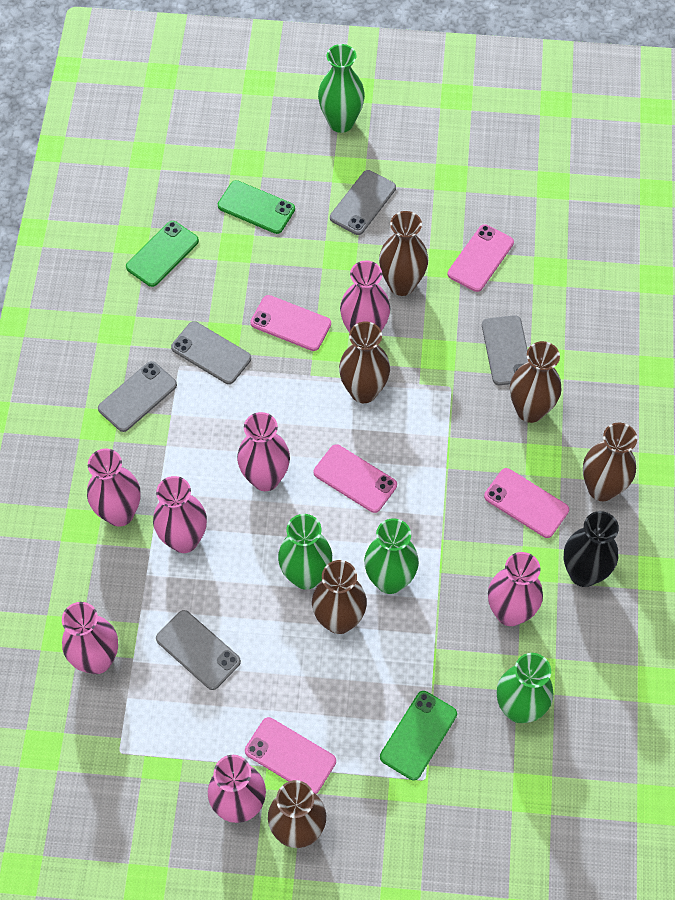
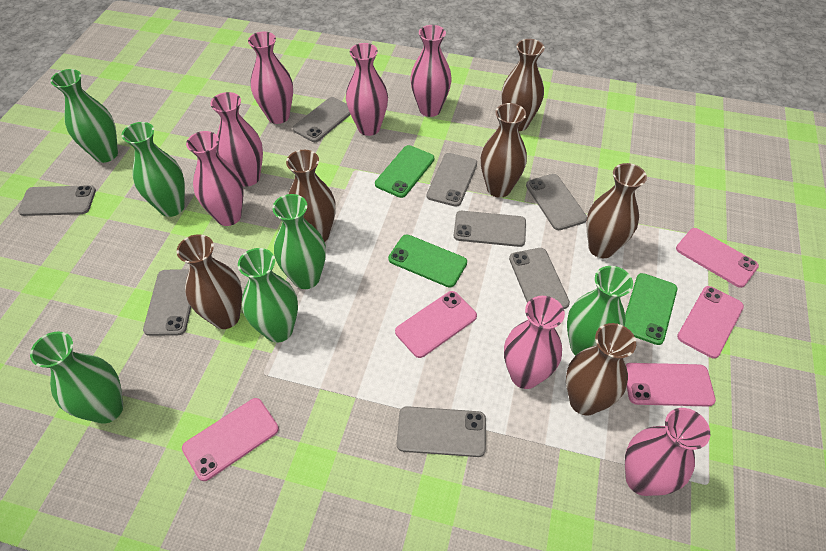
black vase: 1 -> 0
green vase: 4 -> 6
grey phone: 5 -> 8

